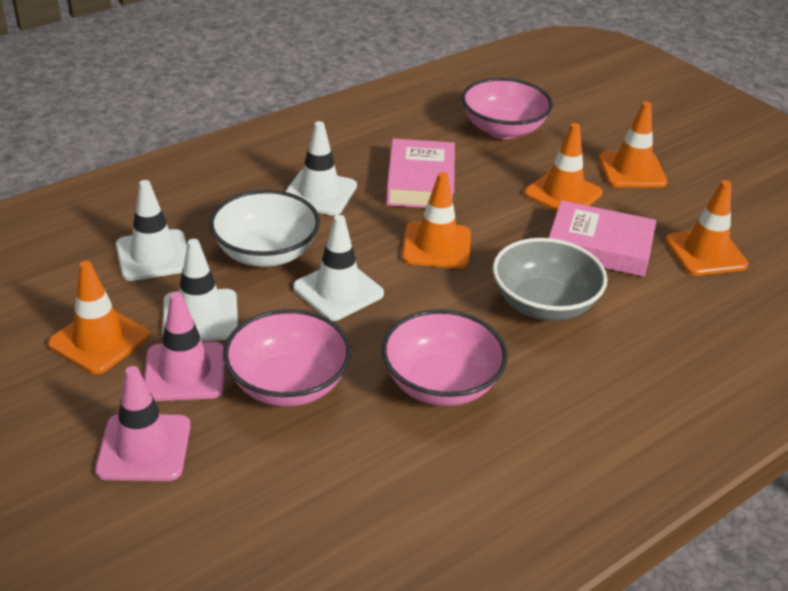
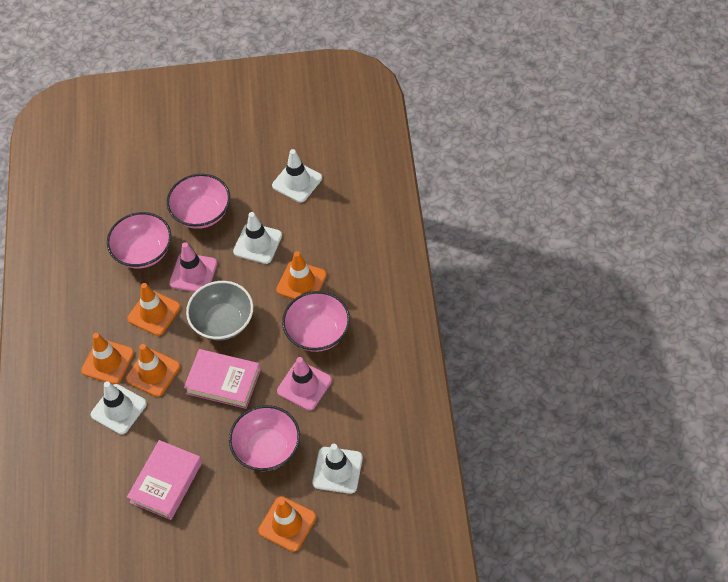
pink bowl: 3 -> 4
white bowl: 1 -> 0

